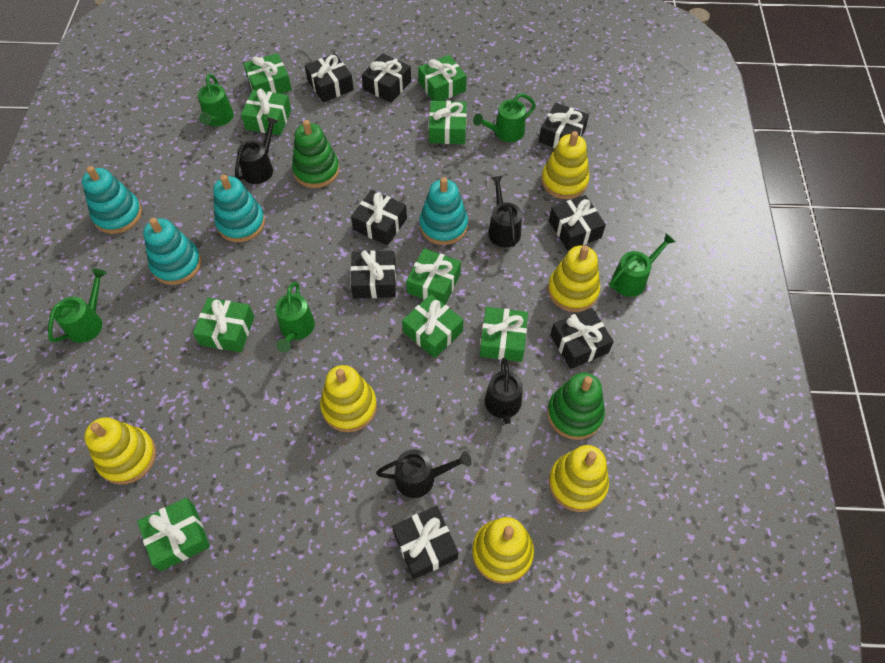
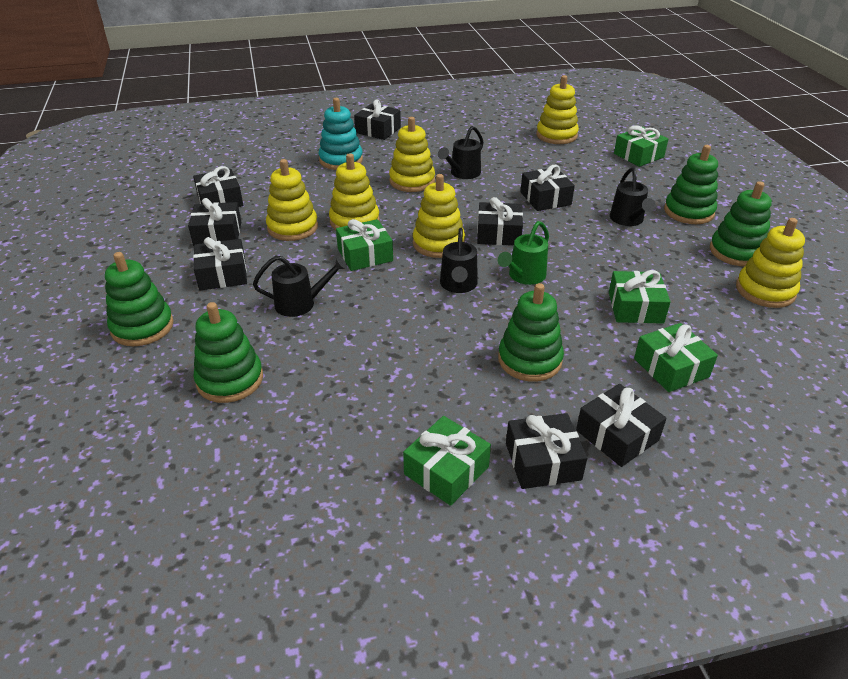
green gift: 9 -> 5
green stacking toy: 2 -> 5
green watering can: 5 -> 1
turquoise stacking toy: 4 -> 1

